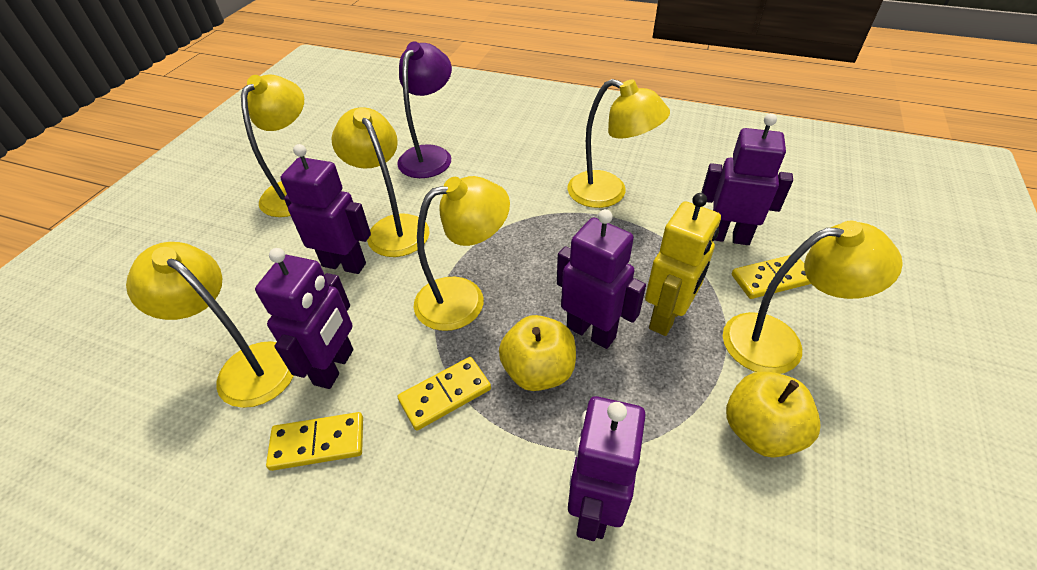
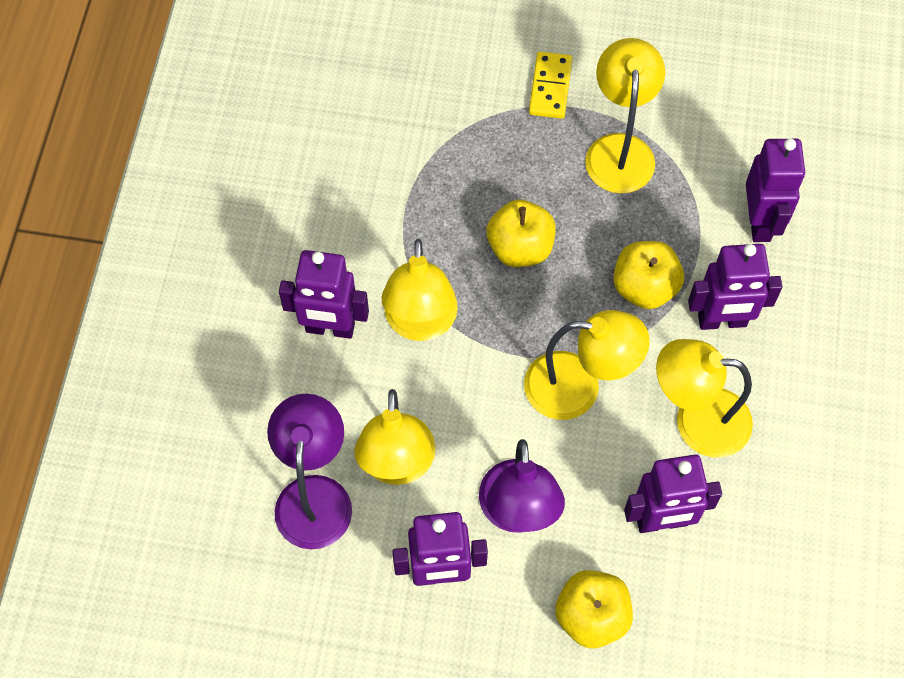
purple lamp: 1 -> 2
yellow apple: 2 -> 3
yellow domino: 3 -> 1
yellow lamp: 6 -> 5
yellow robot: 1 -> 0

